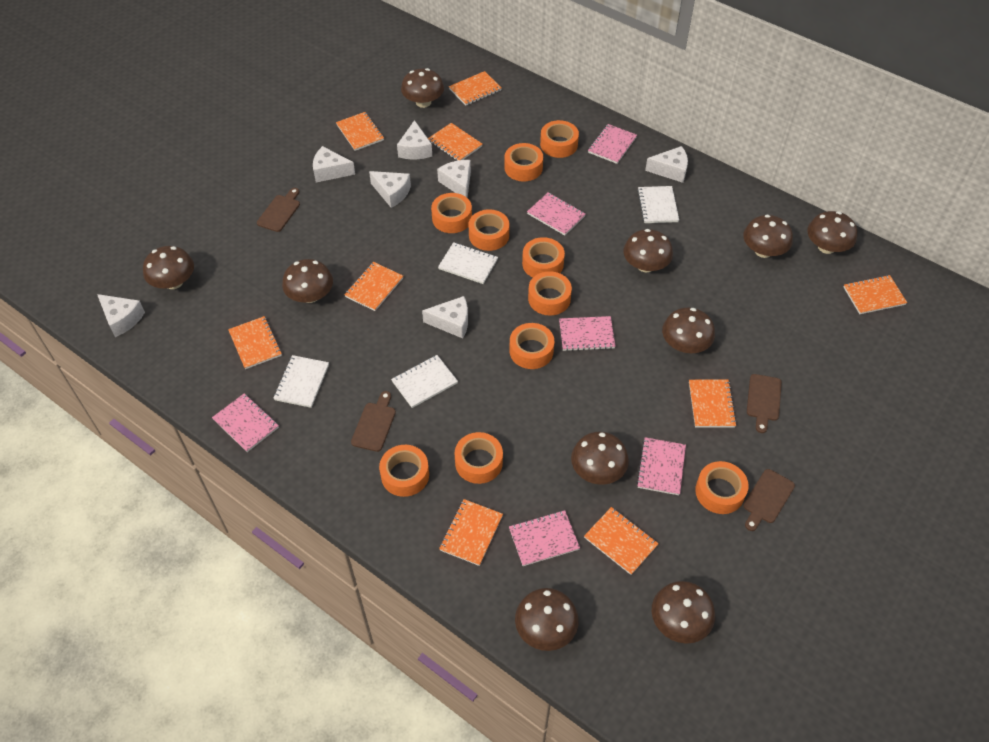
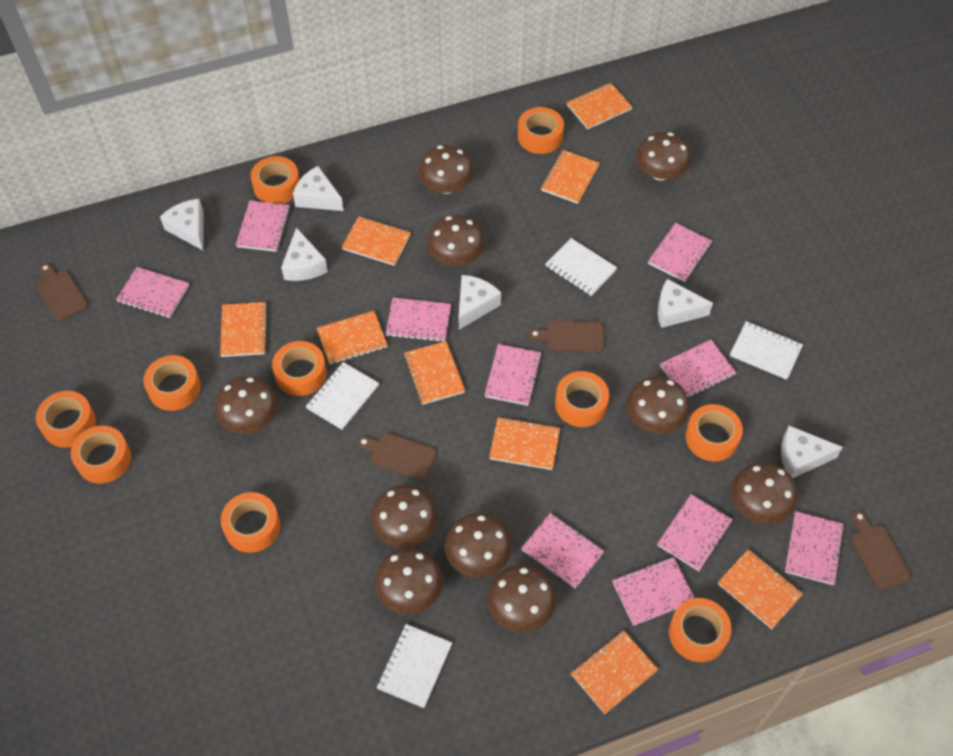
pink notebook: 6 -> 10
white cheese: 7 -> 6

